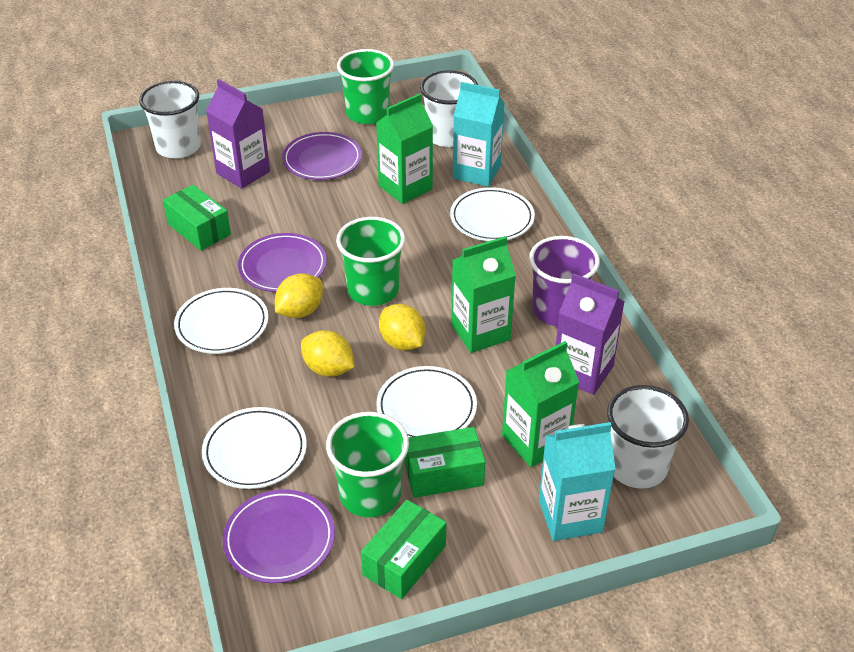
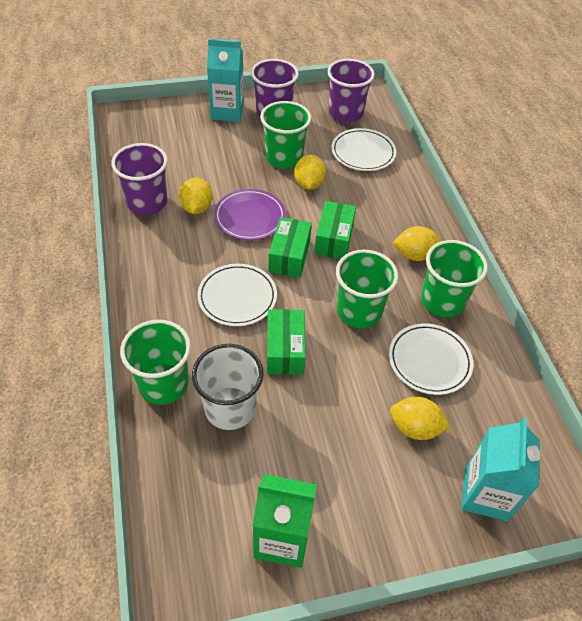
green carton: 3 -> 1
green cup: 3 -> 4
purple carton: 2 -> 0
purple cup: 1 -> 3
purple plate: 3 -> 1
white cup: 3 -> 1
white plate: 4 -> 3
yellow lemon: 3 -> 4

